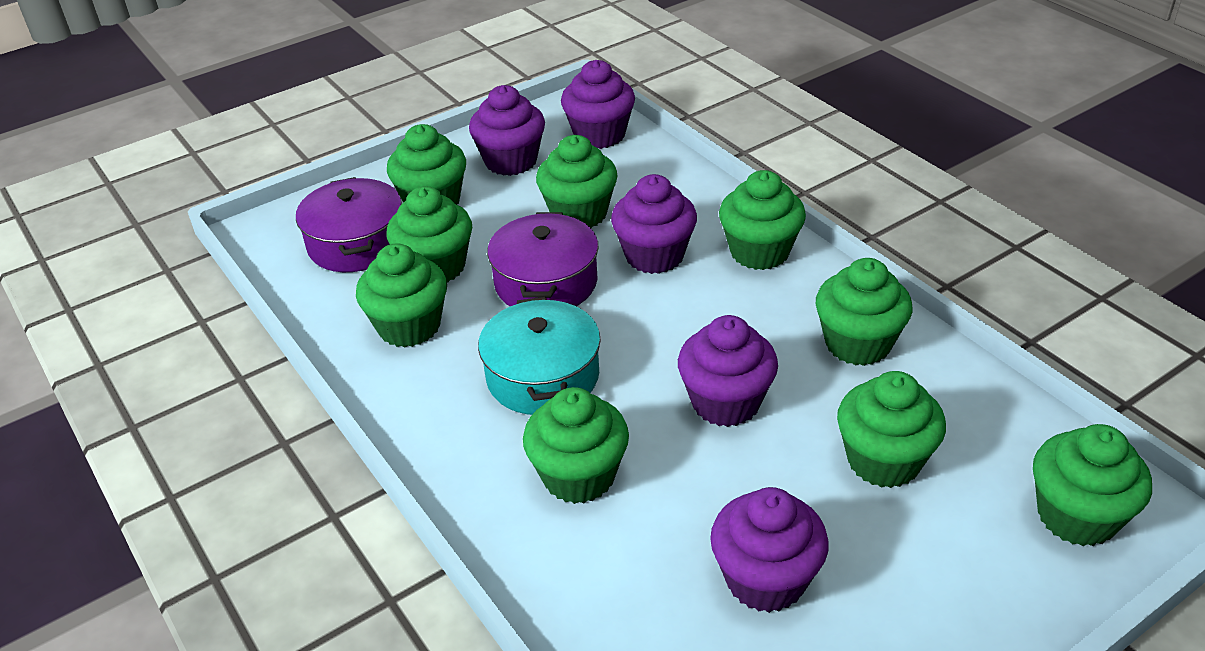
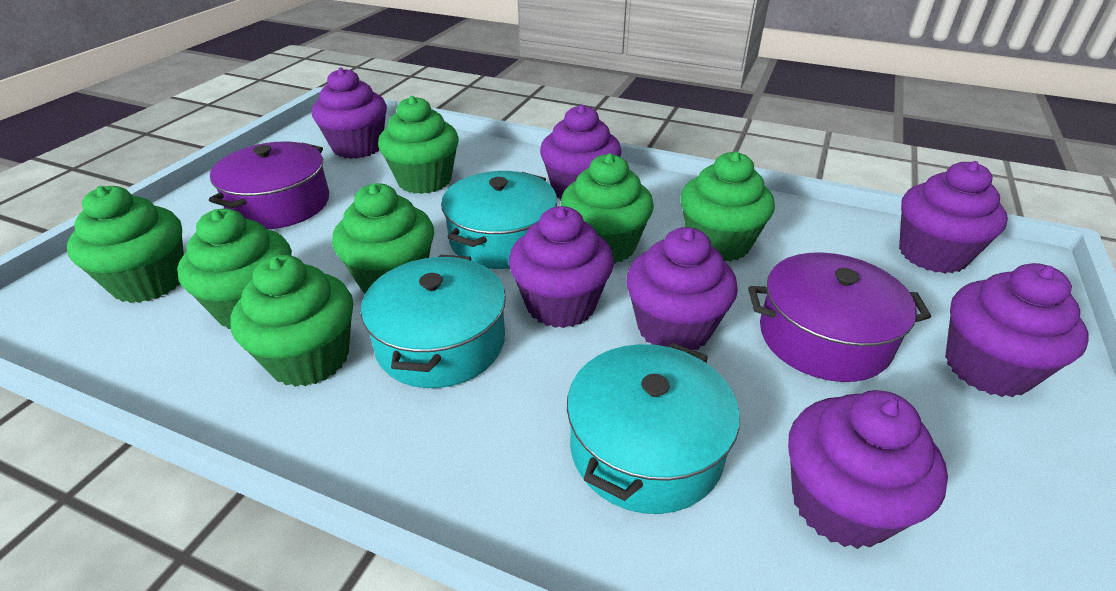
green cupcake: 9 -> 7
purple cupcake: 5 -> 7
turquoise pot: 1 -> 3

